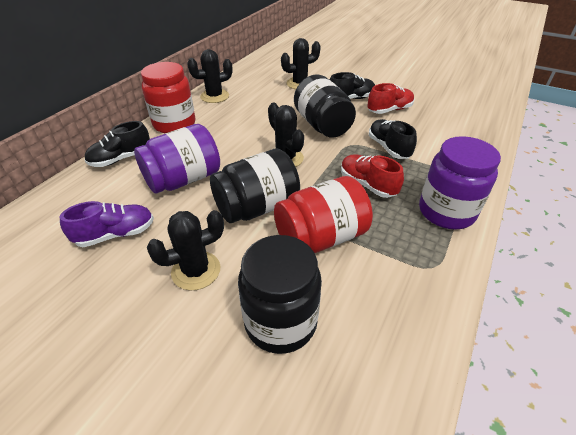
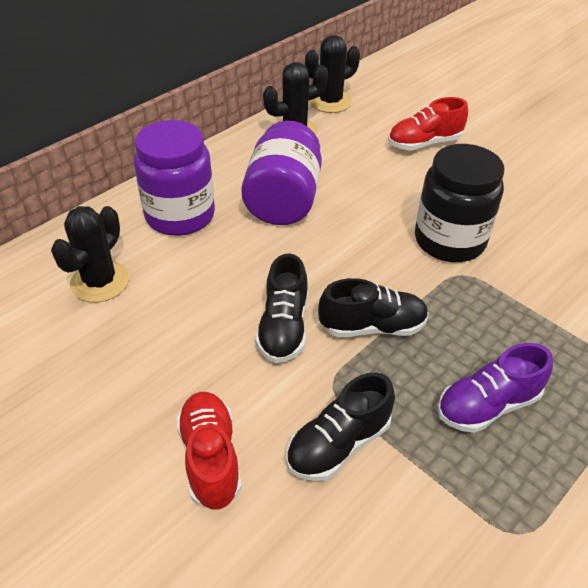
black cactus: 4 -> 3
black jar: 3 -> 1
red jar: 2 -> 0

